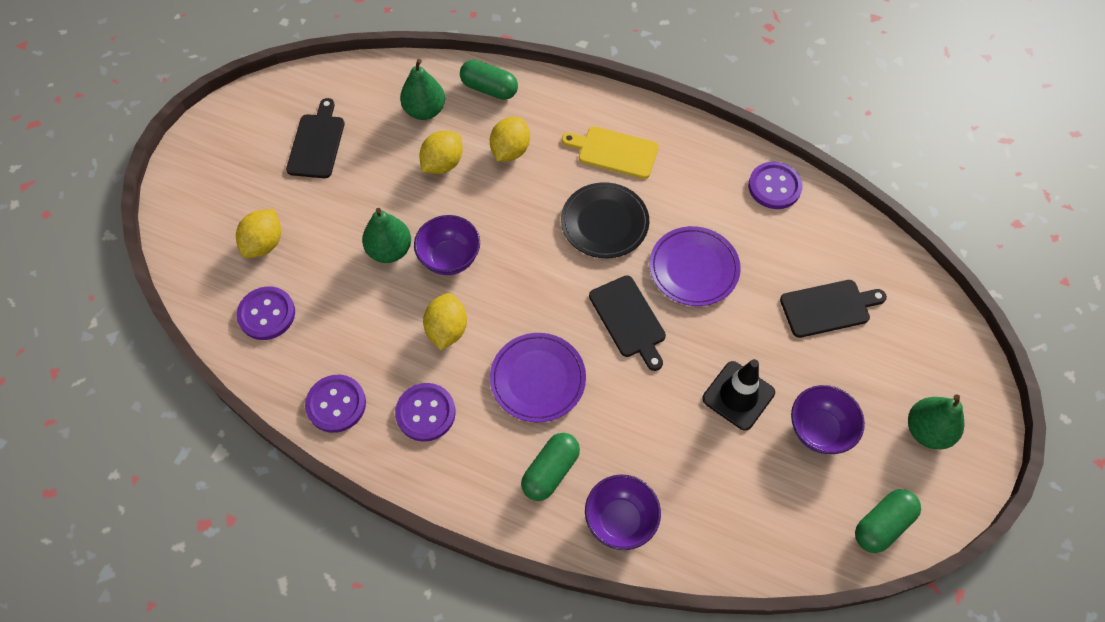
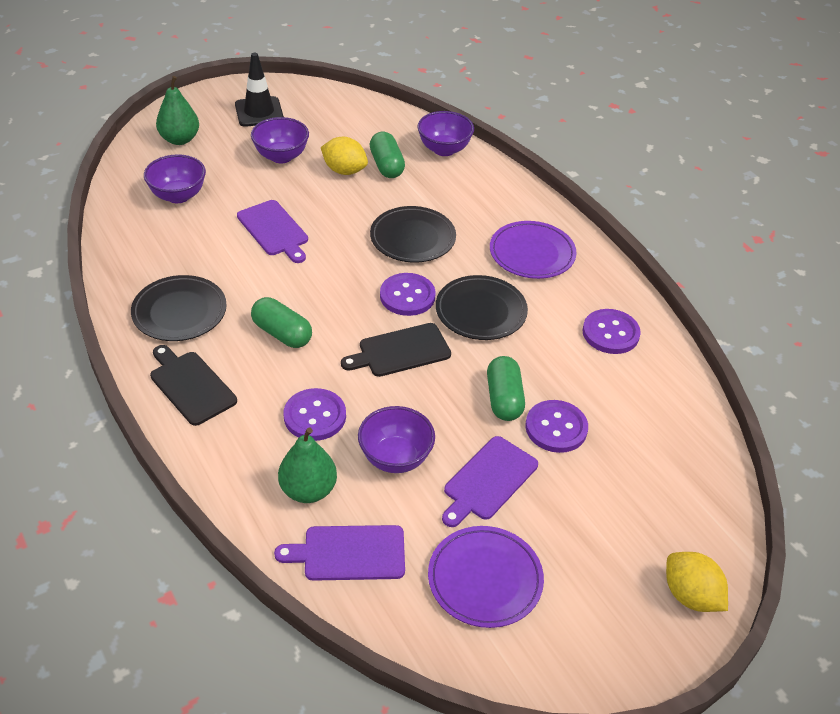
black cutting board: 3 -> 2
black plate: 1 -> 3
green pear: 3 -> 2
purple bowl: 3 -> 4
purple cutting board: 0 -> 3
yellow cutting board: 1 -> 0
yellow lemon: 4 -> 2

